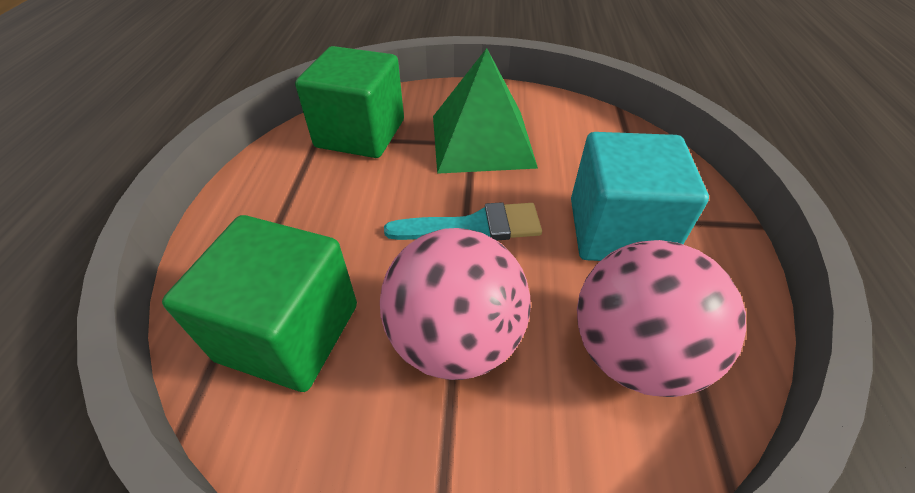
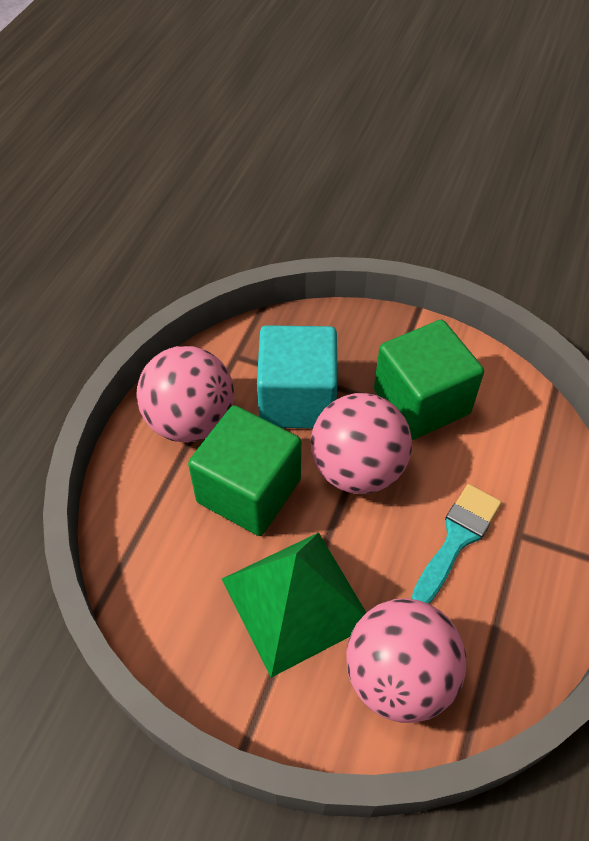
pink ball: 2 -> 3

